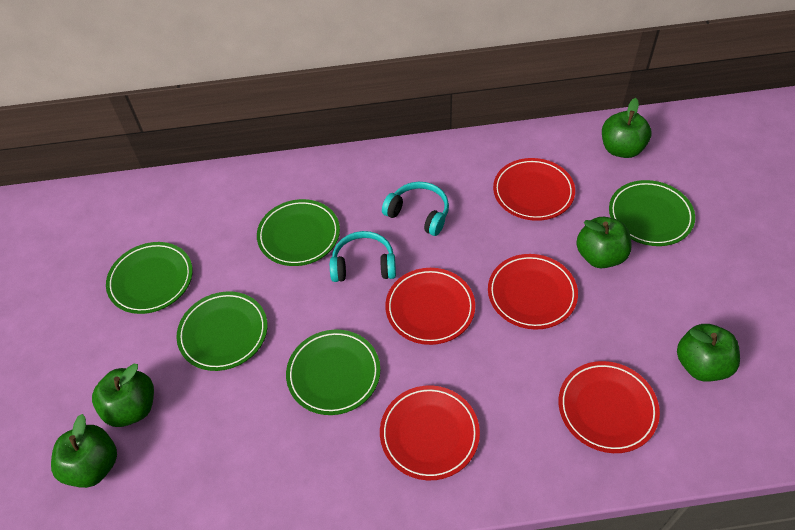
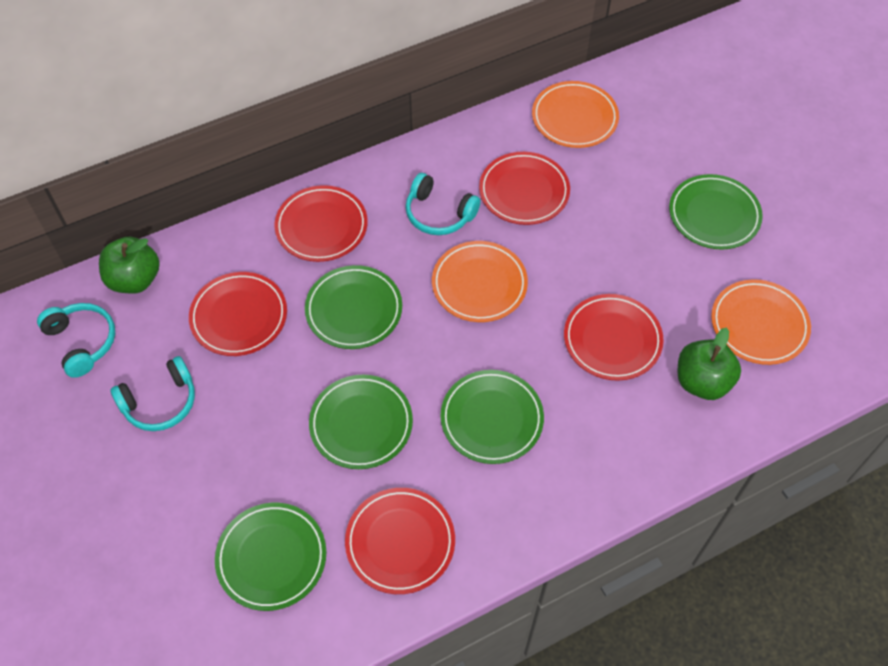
green apple: 5 -> 2
orange plate: 0 -> 3
turquoise headphones: 2 -> 3

